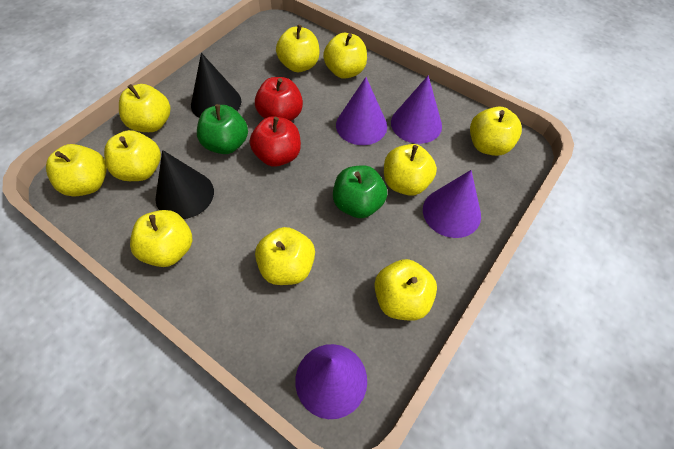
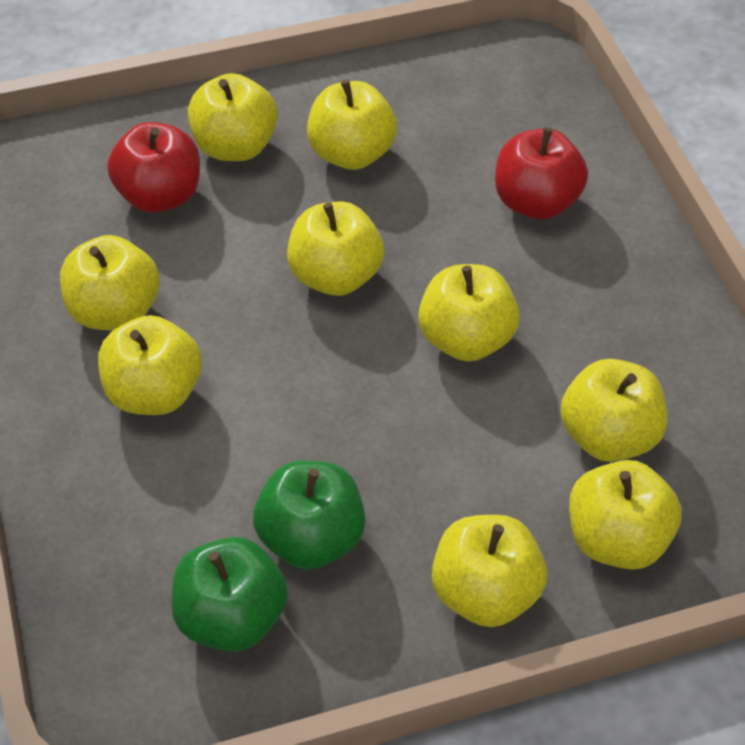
black cone: 2 -> 0
purple cone: 4 -> 0
yellow apple: 10 -> 9

